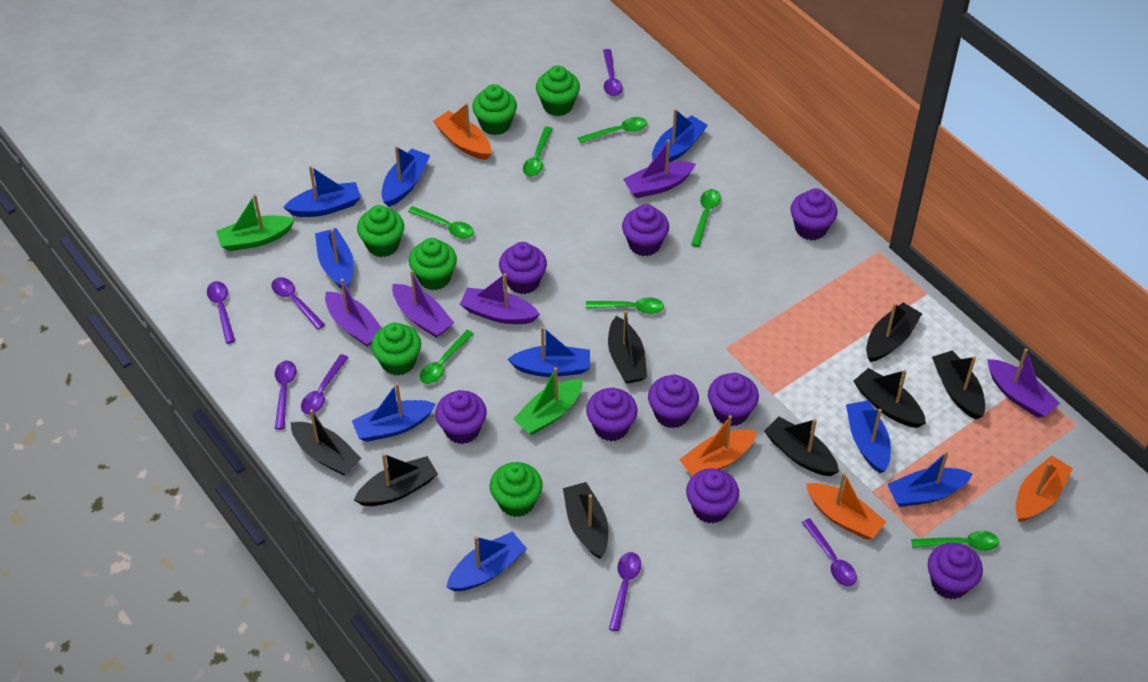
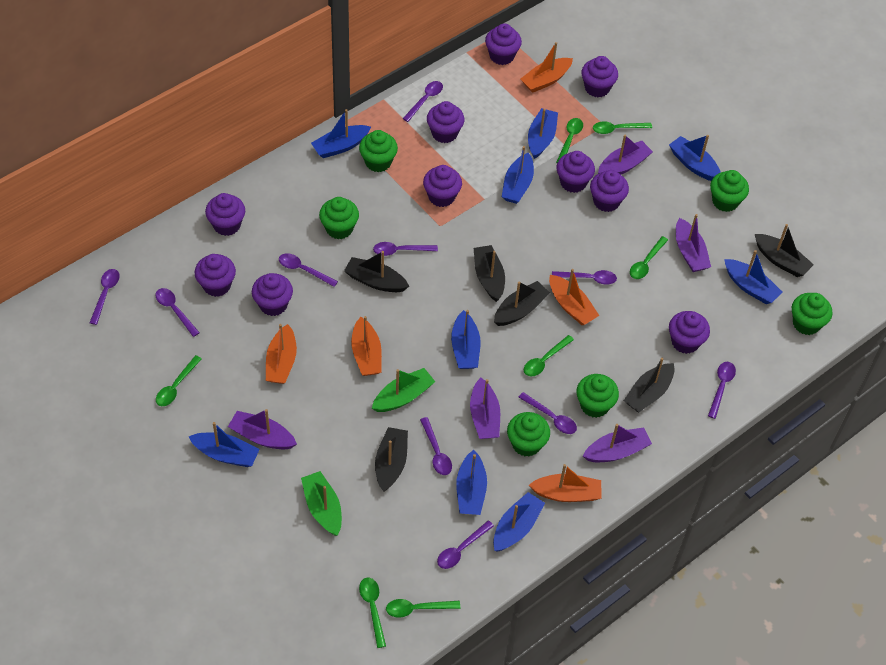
black boat: 8 -> 6
orange boat: 4 -> 5
purple cupcake: 9 -> 10
purple spoon: 7 -> 10

